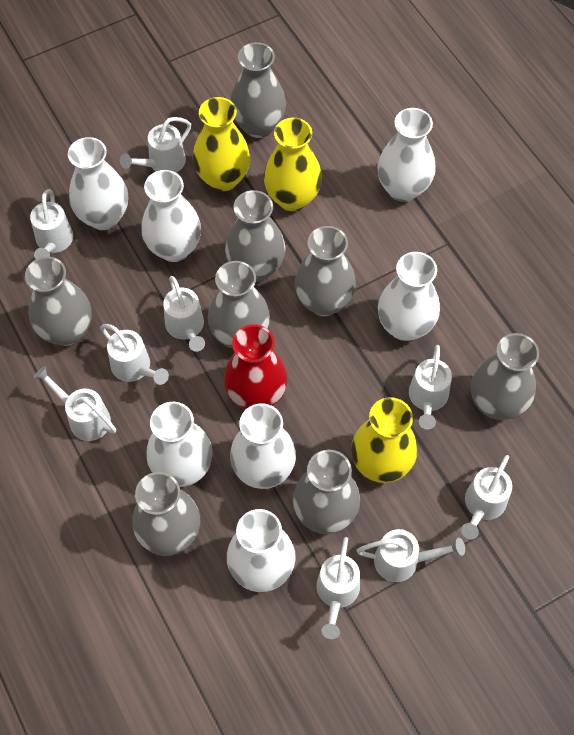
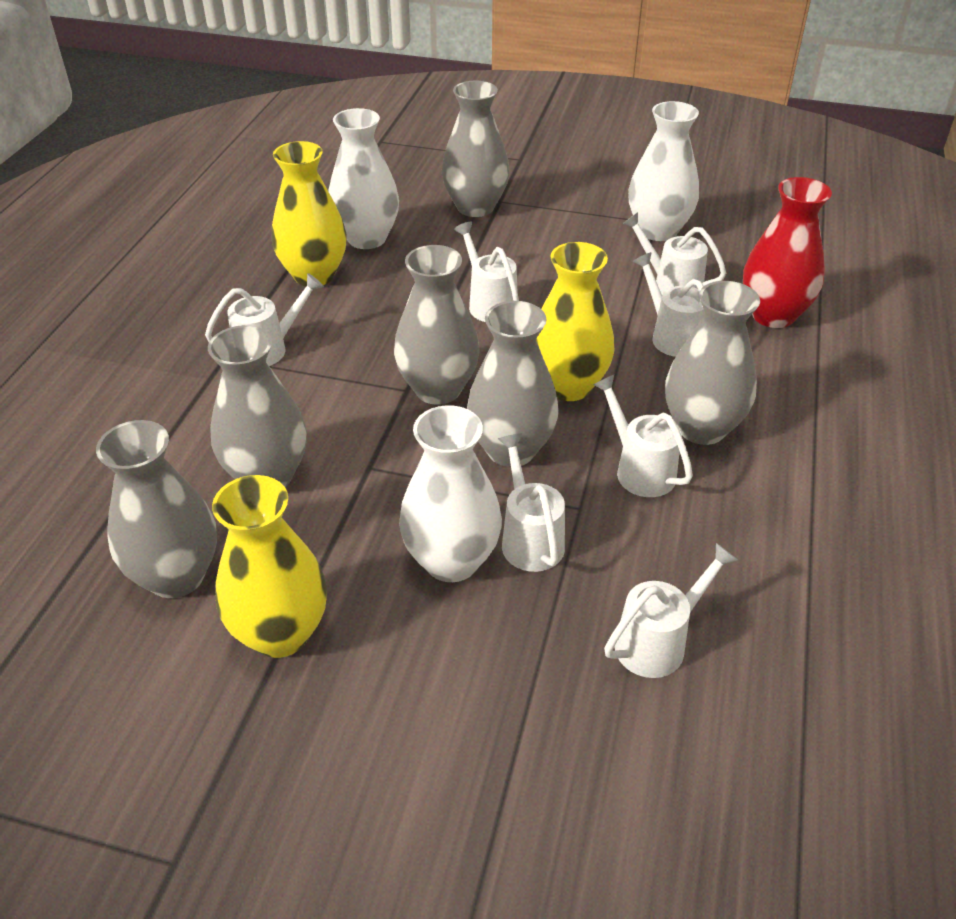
grey vase: 8 -> 6
white vase: 7 -> 3
white watering can: 9 -> 7

